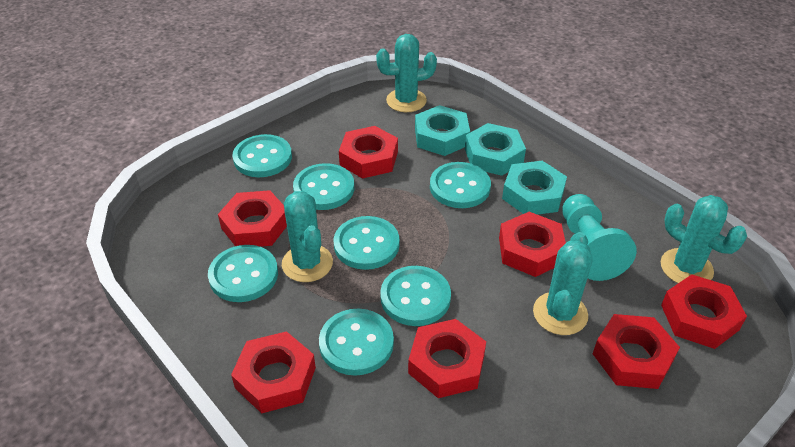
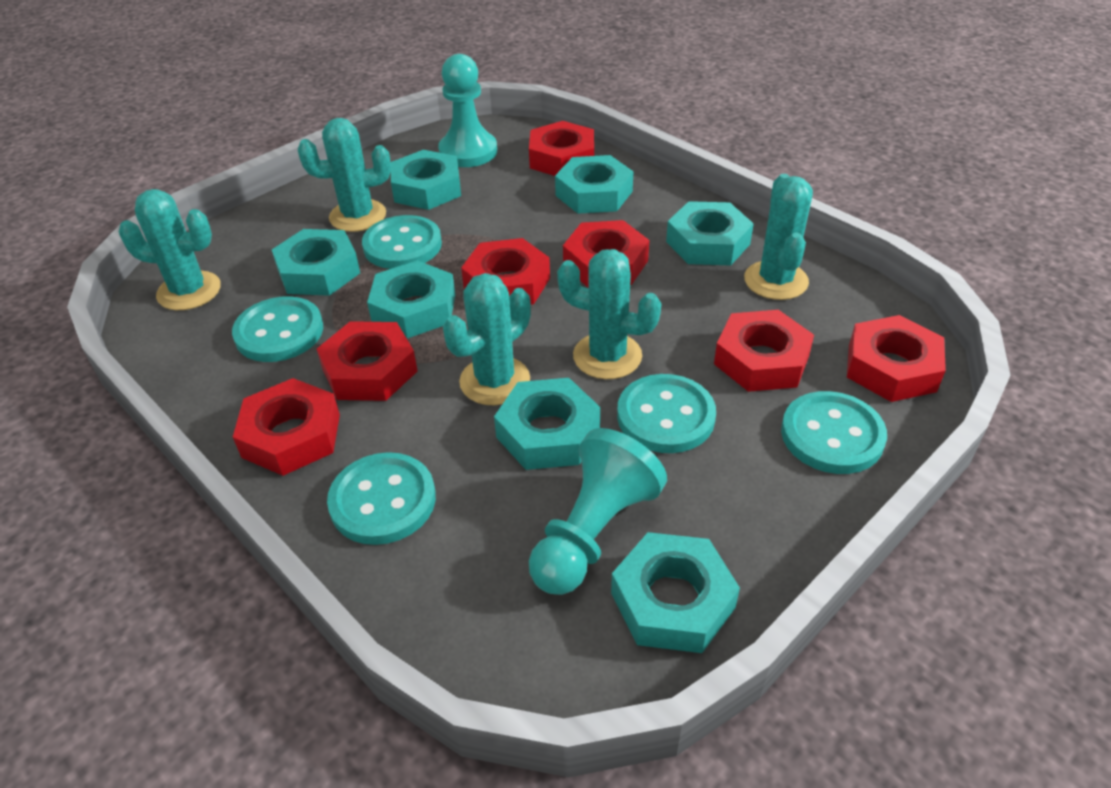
turquoise button: 7 -> 5
turquoise cactus: 4 -> 5
turquoise nut: 3 -> 7
turquoise pawn: 1 -> 2

